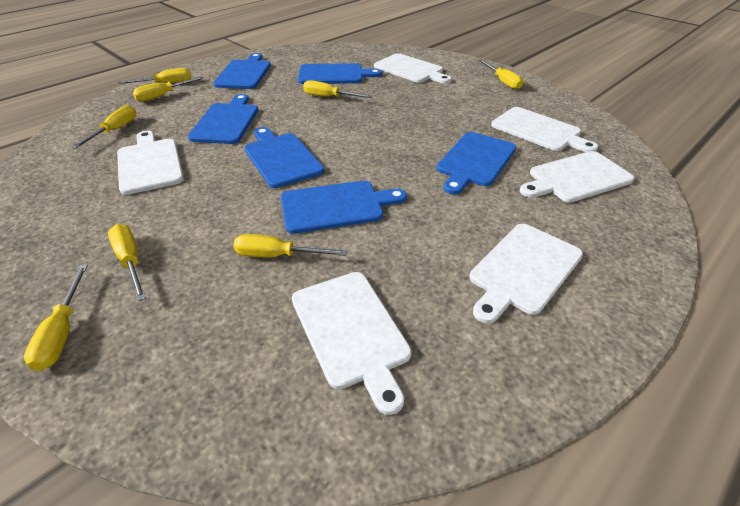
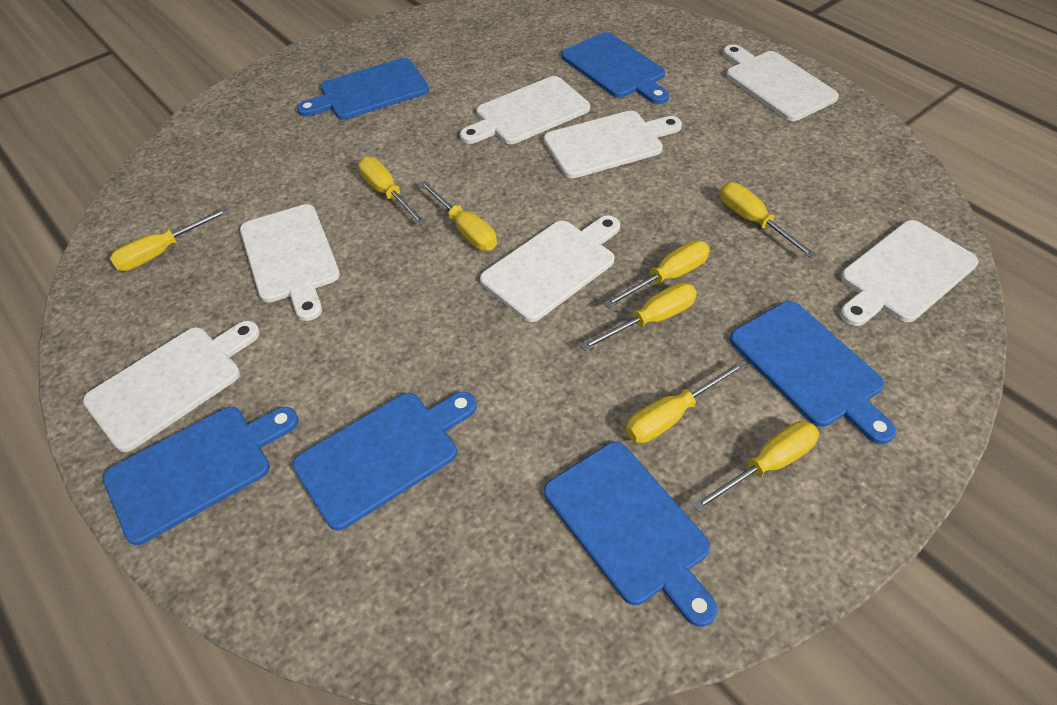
white cutting board: 6 -> 7

